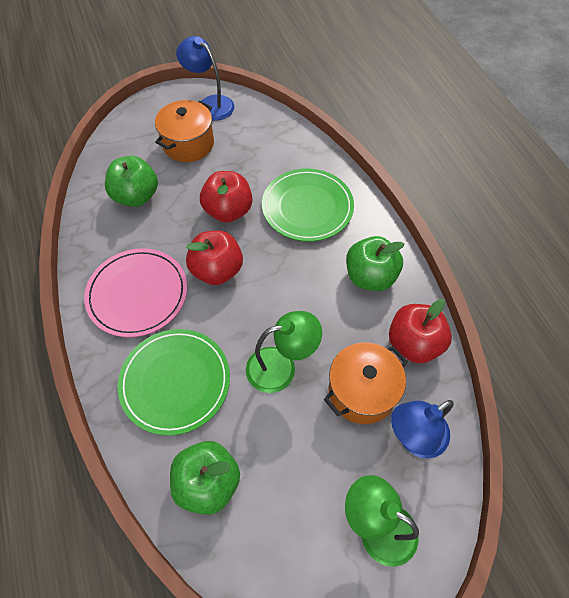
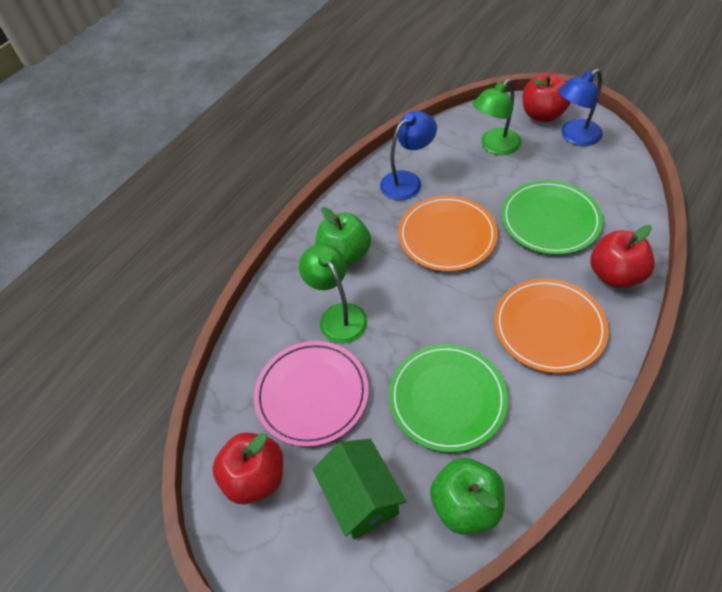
green apple: 3 -> 2
green house: 0 -> 1
orange plate: 0 -> 2
orange pot: 2 -> 0

